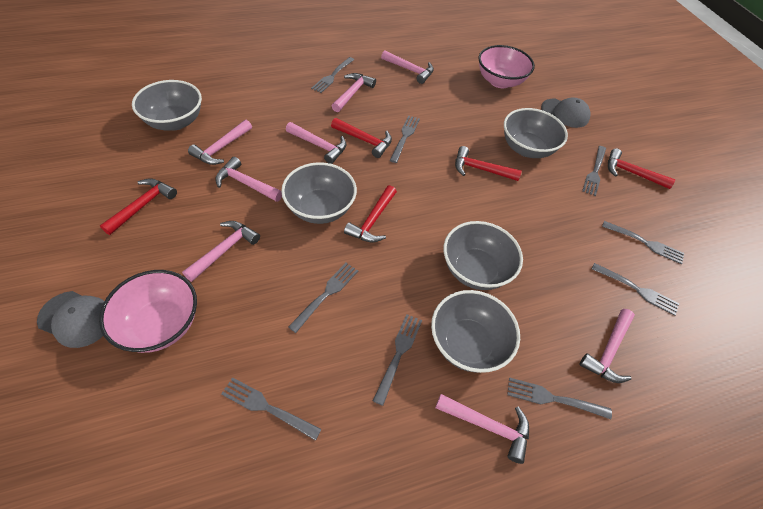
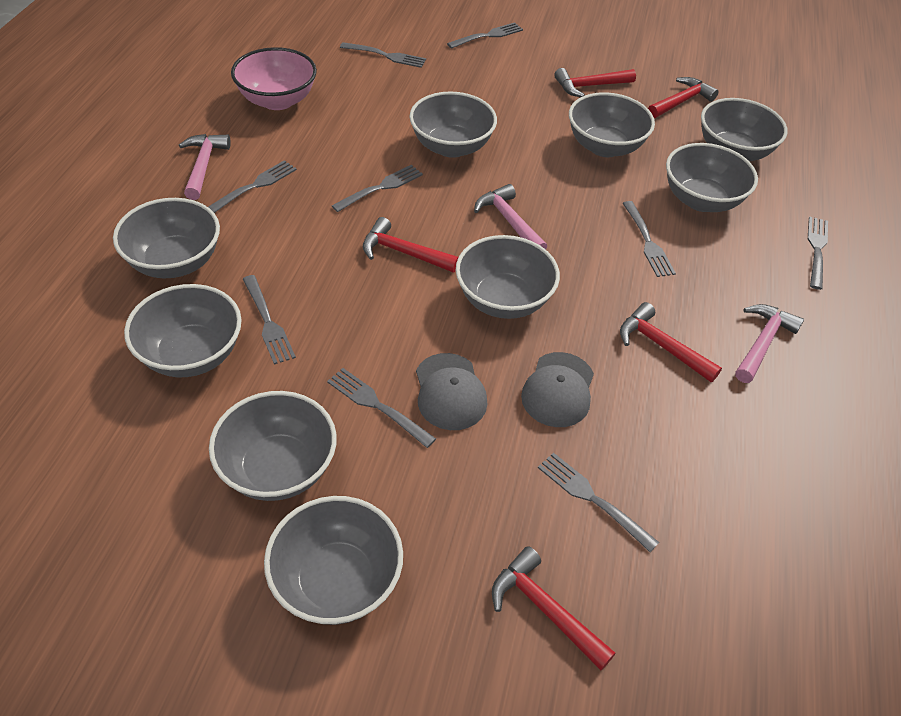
grey bowl: 5 -> 9
pink bowl: 2 -> 1
pink hammer: 8 -> 3

